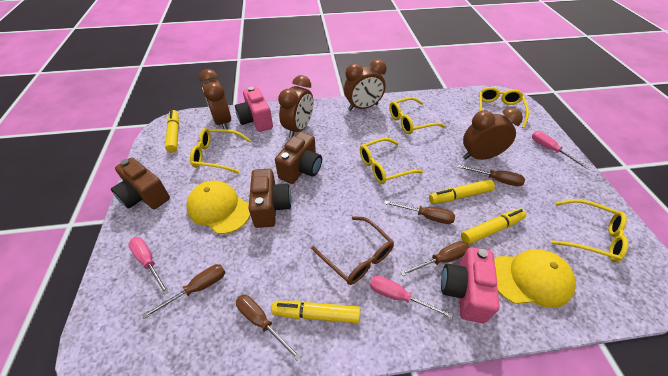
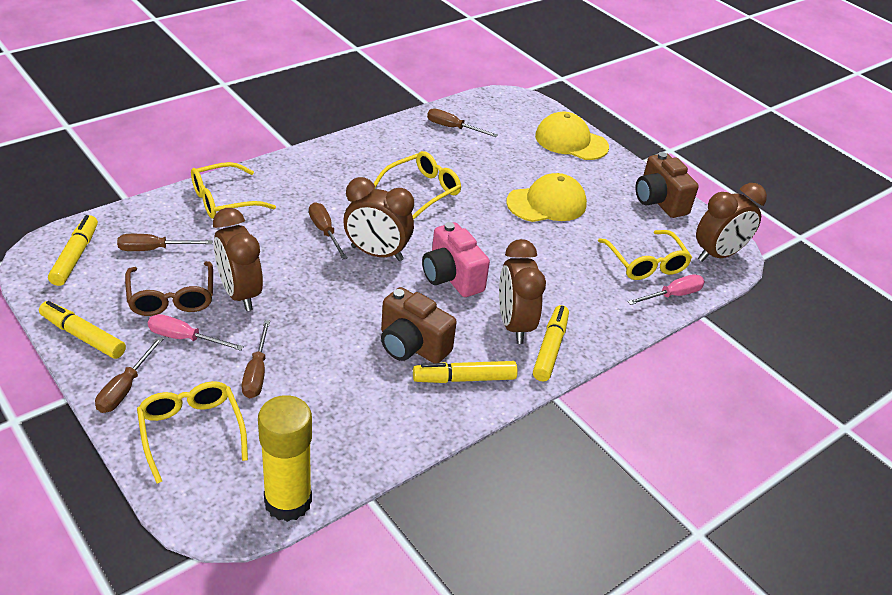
brown camera: 3 -> 2
pink camera: 2 -> 1
pink screwdriver: 3 -> 2
yellow glasses: 5 -> 4
yellow glue stick: 0 -> 1

